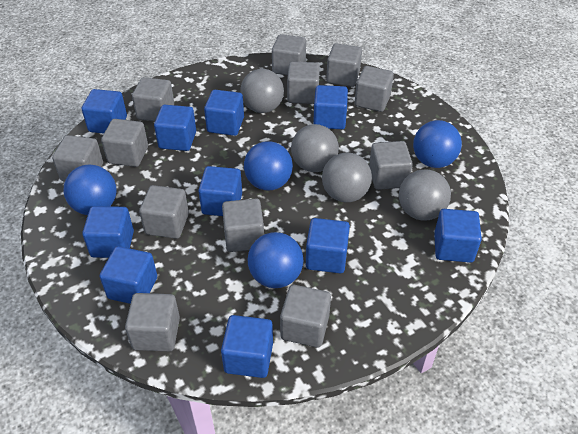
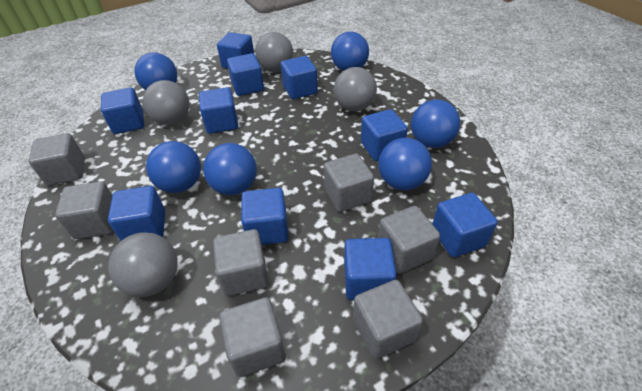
blue ball: 4 -> 6
grey cube: 12 -> 7

